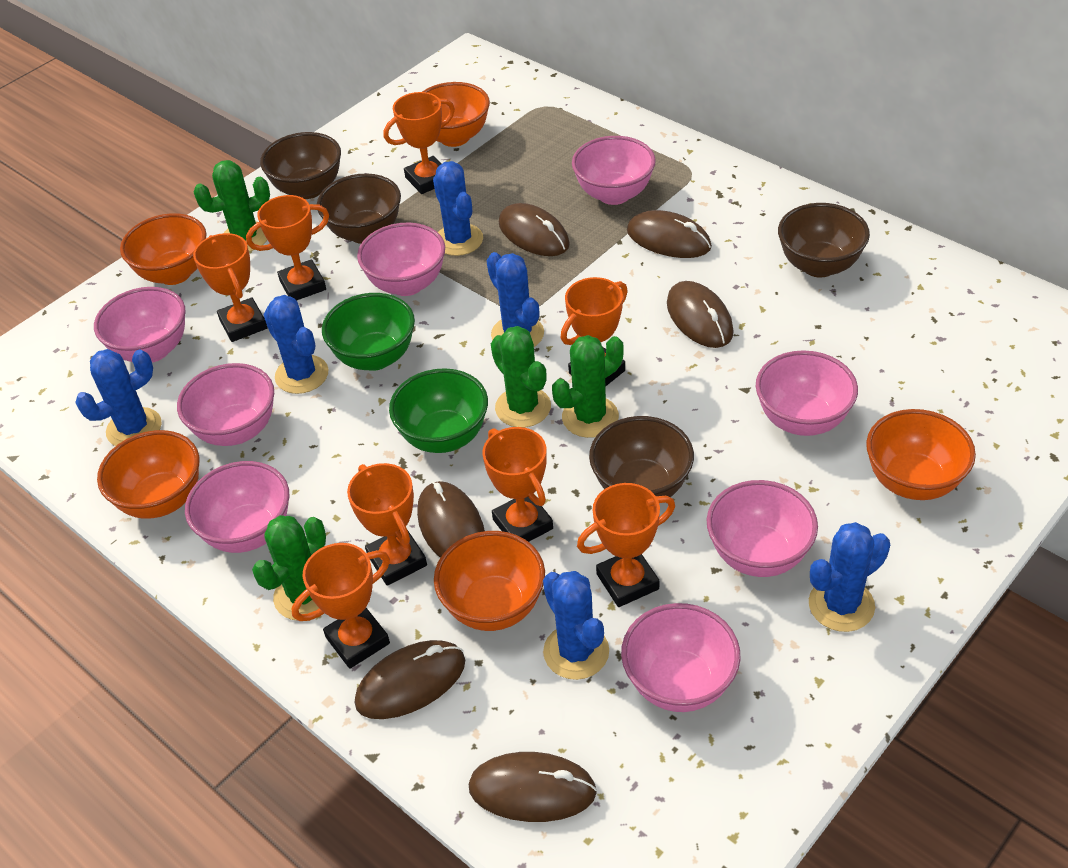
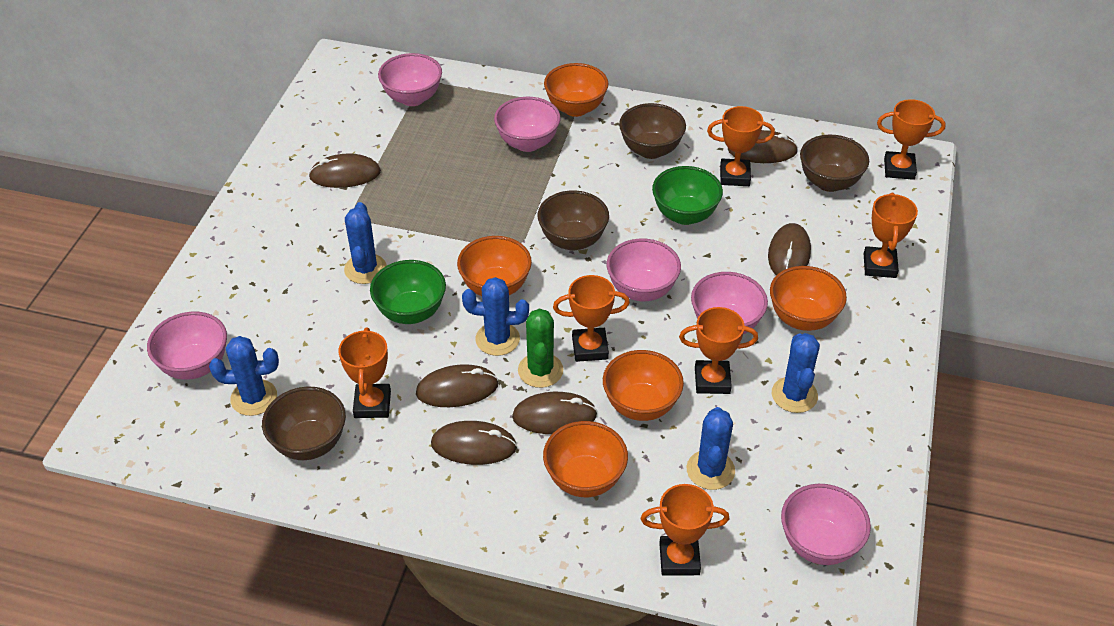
blue cactus: 6 -> 5
green cactus: 4 -> 1
orange trophy: 8 -> 7
pink bowl: 8 -> 6

